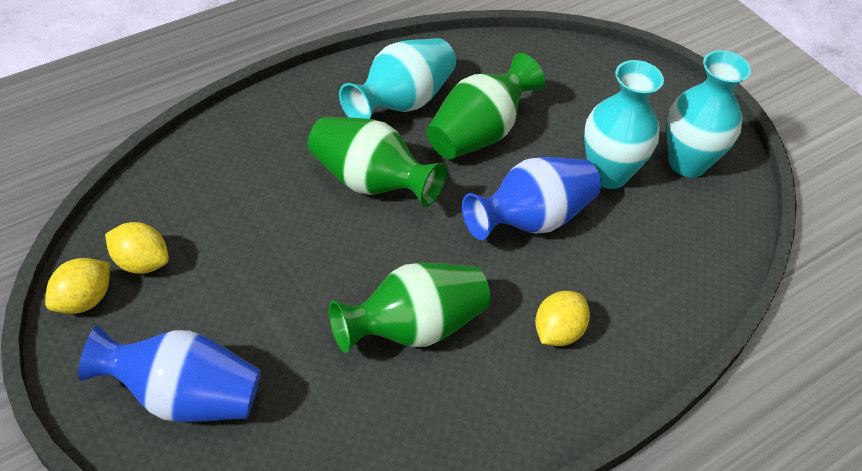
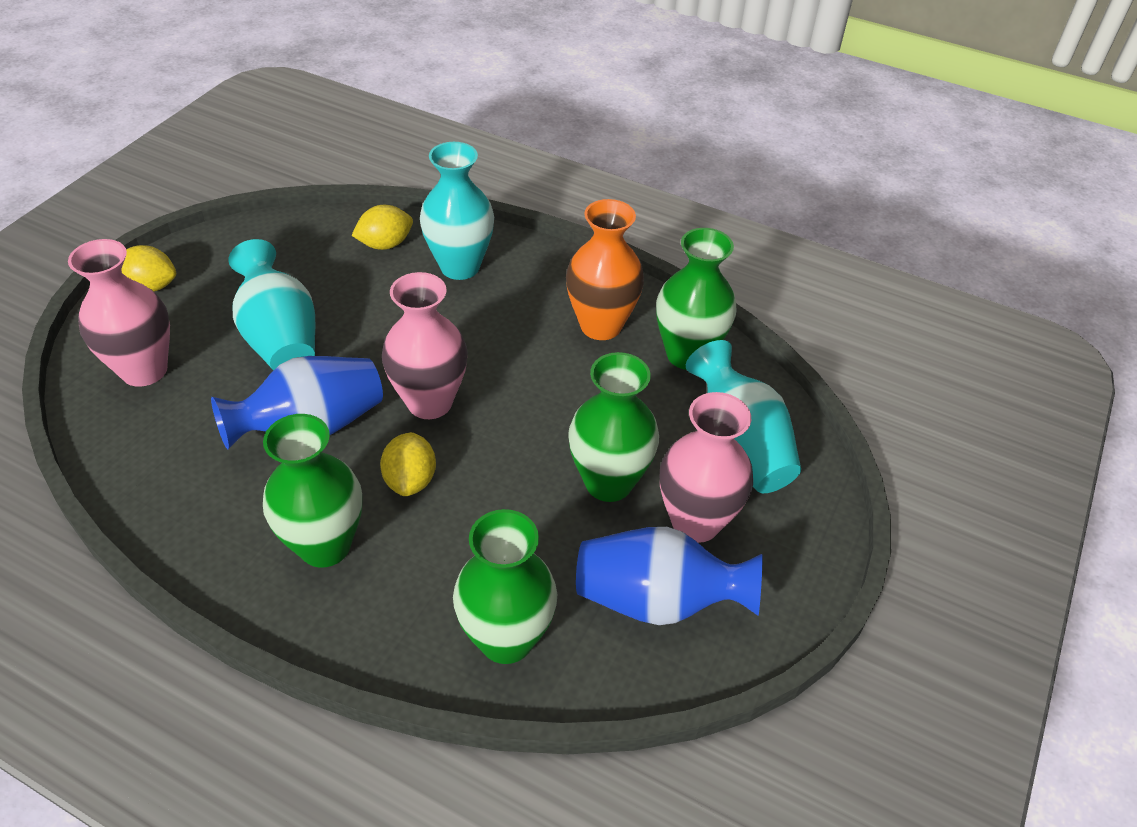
green vase: 3 -> 4
orange vase: 0 -> 1
pink vase: 0 -> 3

